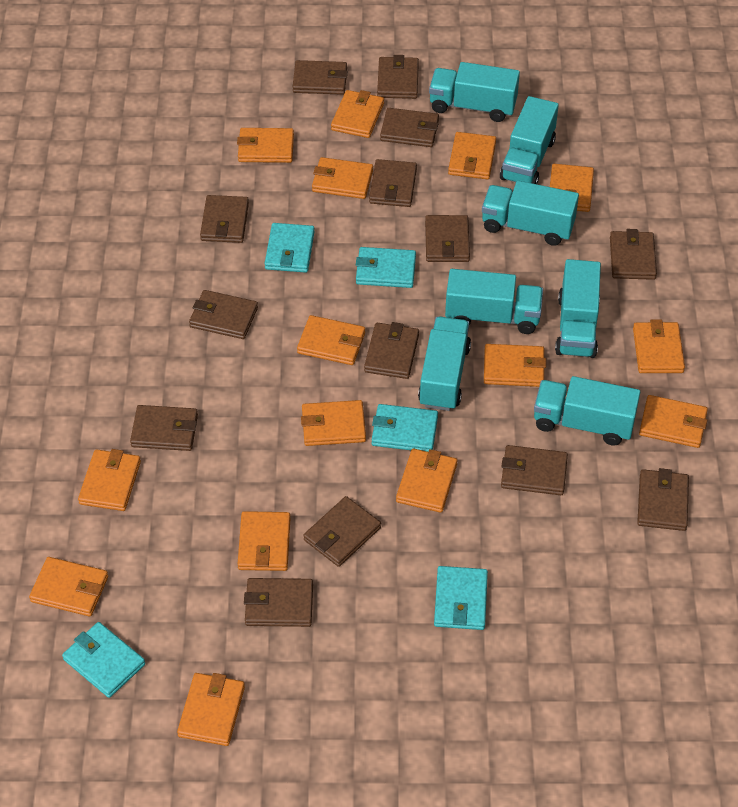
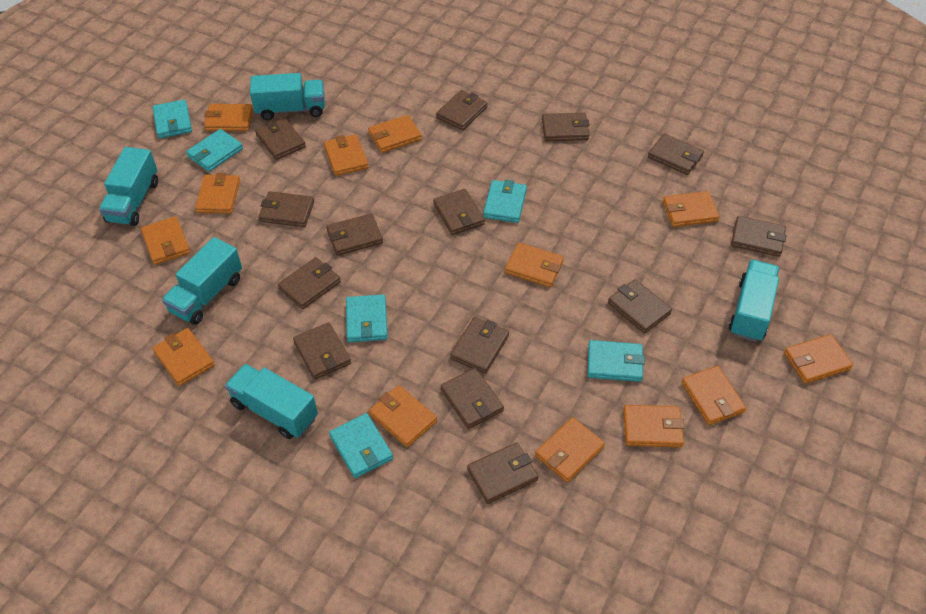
orange wallet: 15 -> 13
turquoise truck: 7 -> 5
turquoise wallet: 5 -> 6

